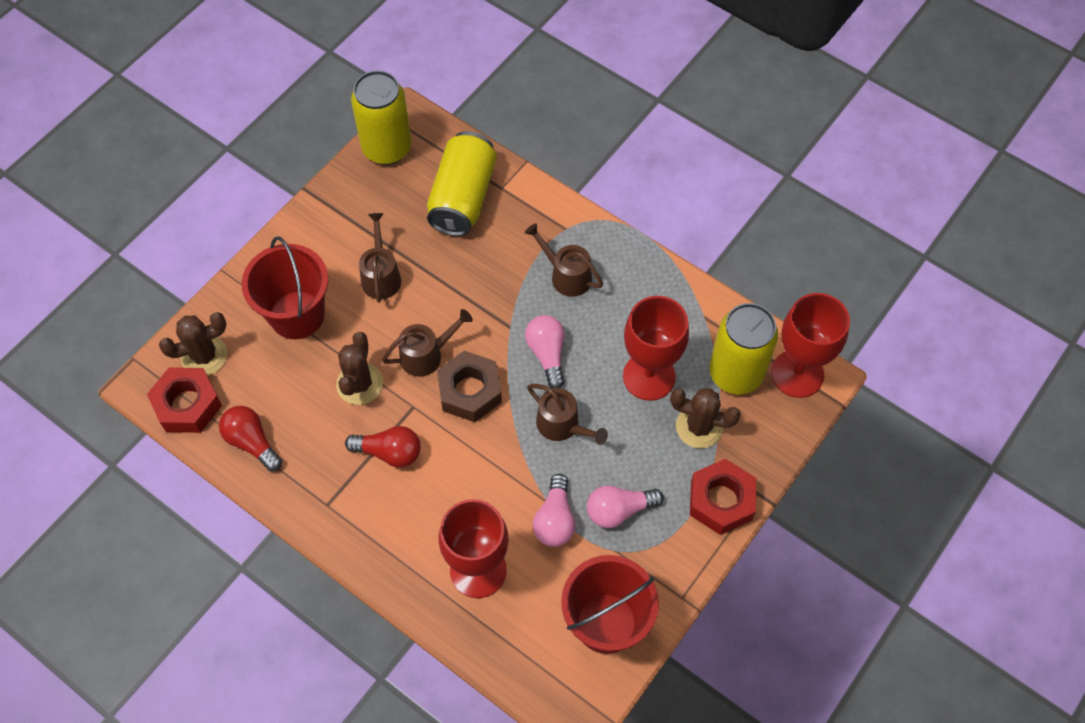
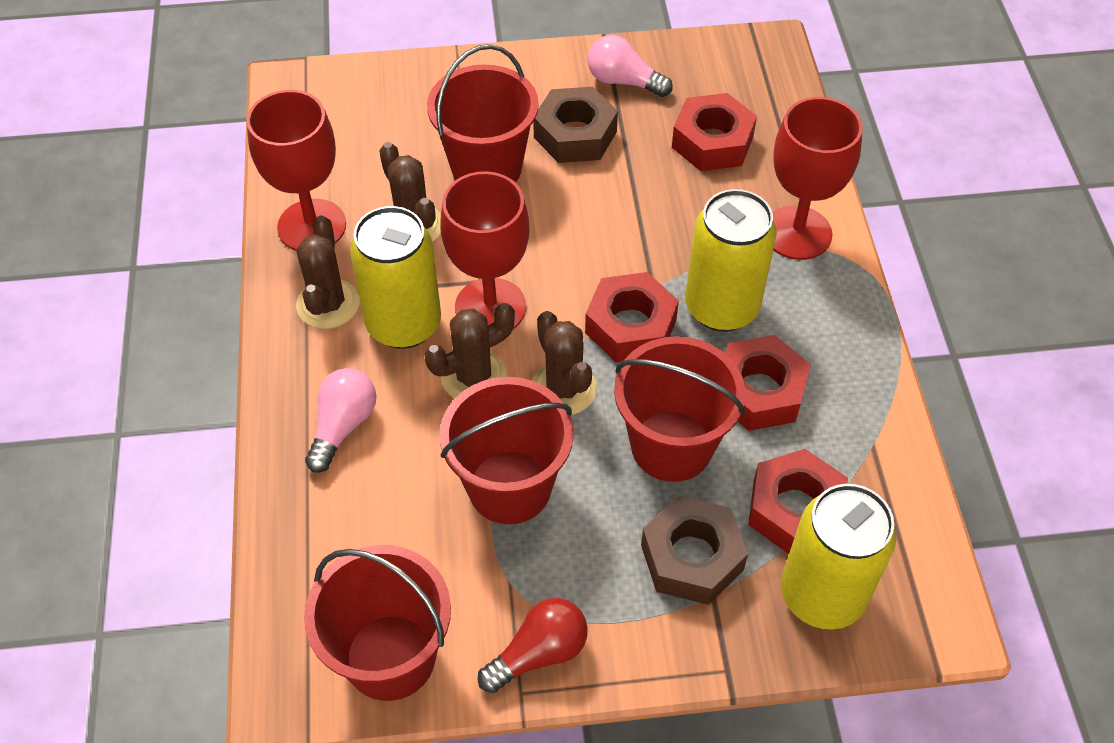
brown cactus: 3 -> 4
brown nut: 1 -> 2
brown watering can: 4 -> 0
pink light bulb: 3 -> 2
red bucket: 2 -> 4
red light bulb: 2 -> 1
red nut: 2 -> 4

